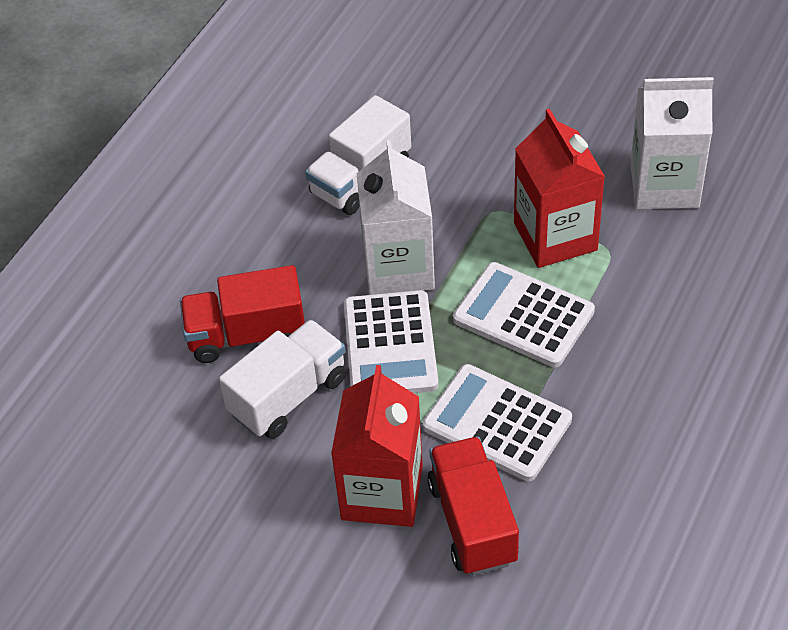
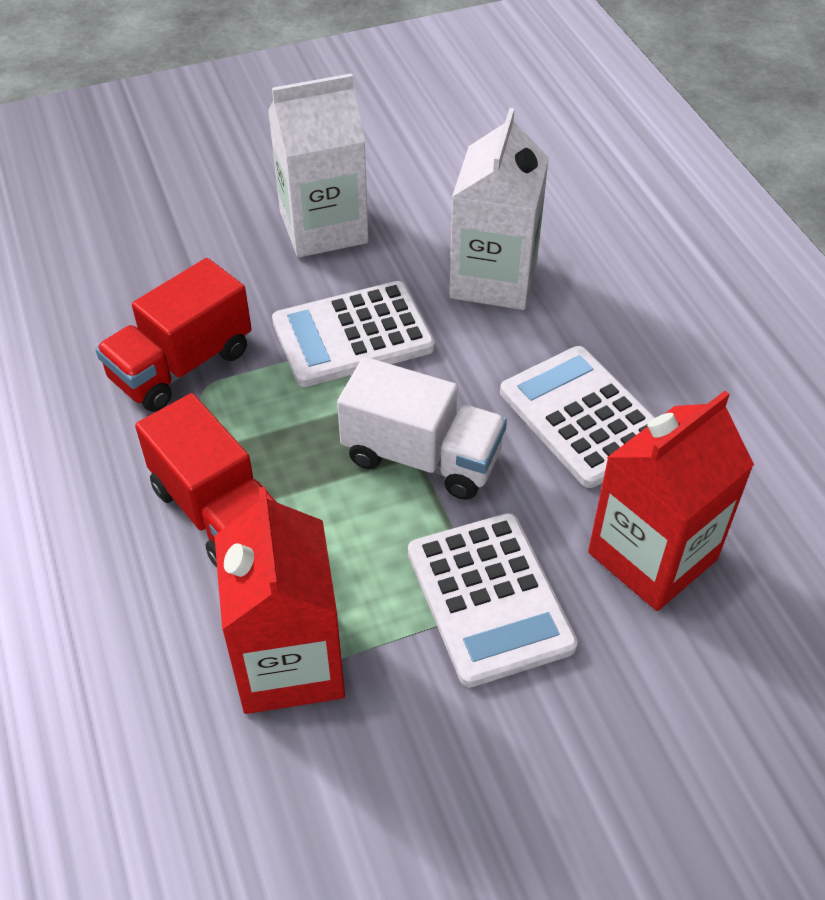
white truck: 2 -> 1

